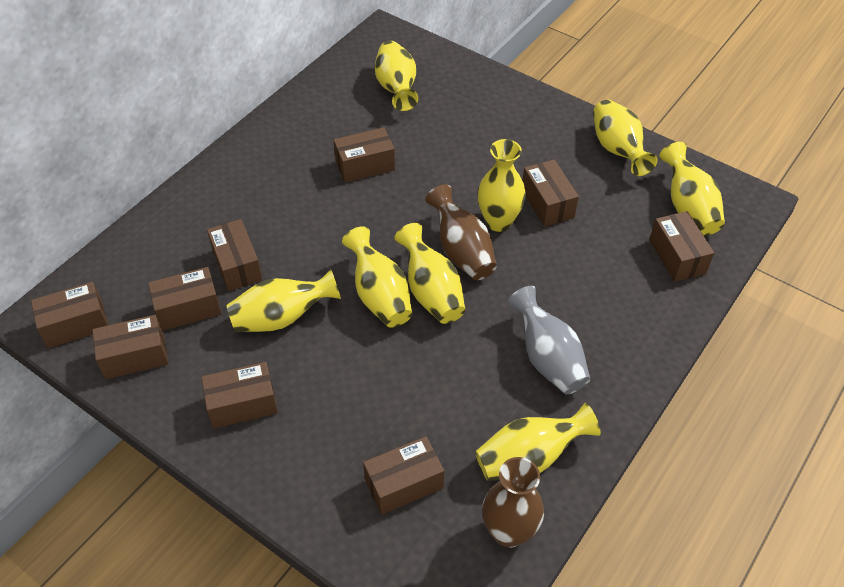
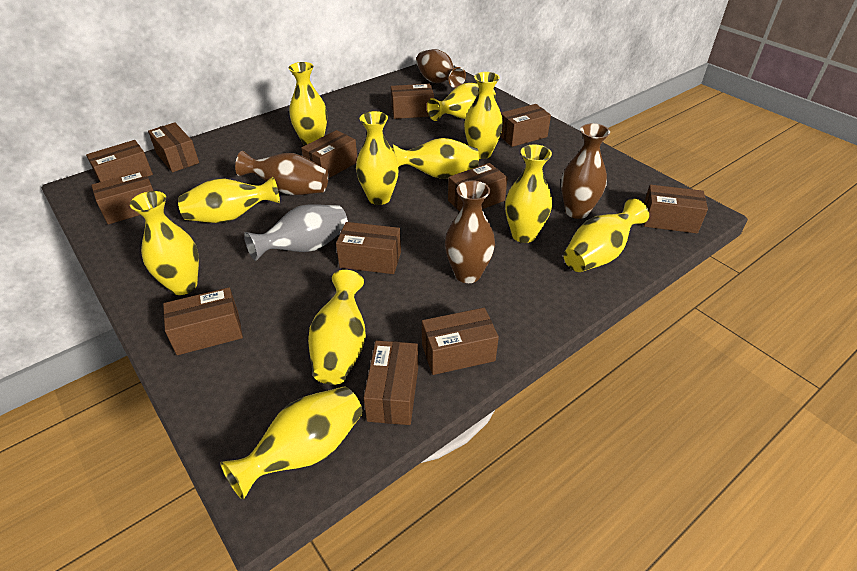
brown box: 9 -> 12
brown vase: 2 -> 4
yellow vase: 8 -> 11

